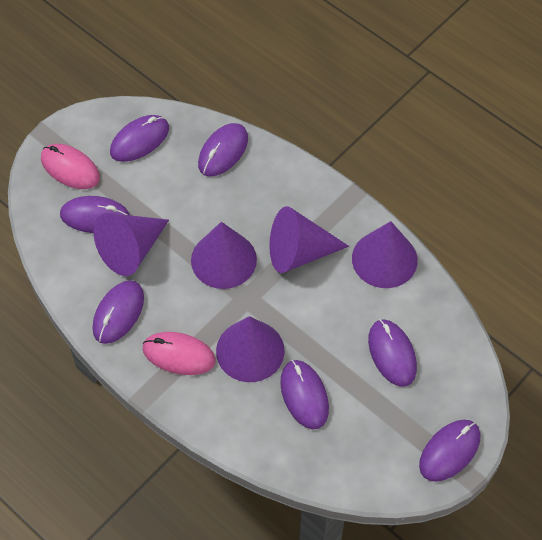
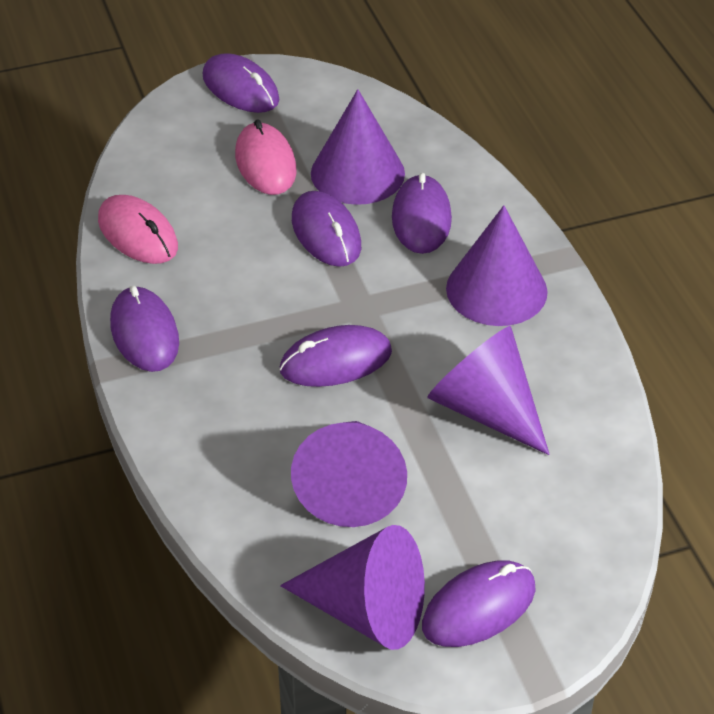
purple mouse: 7 -> 6

